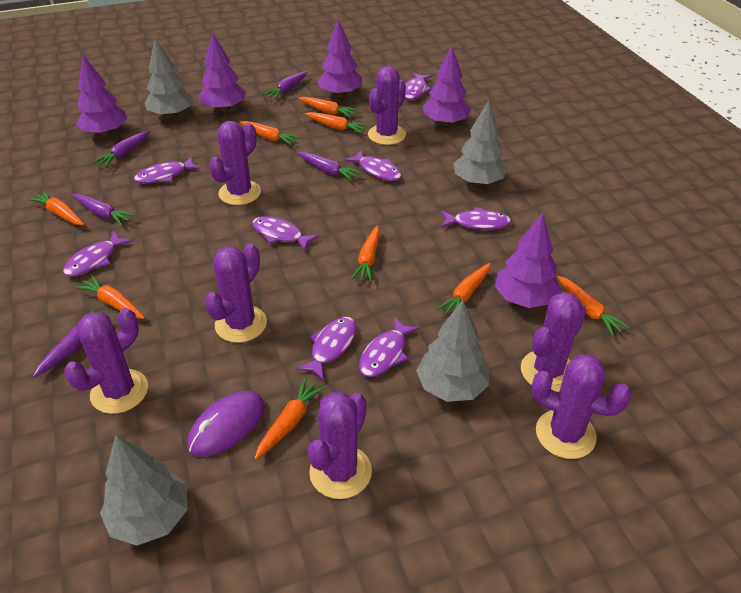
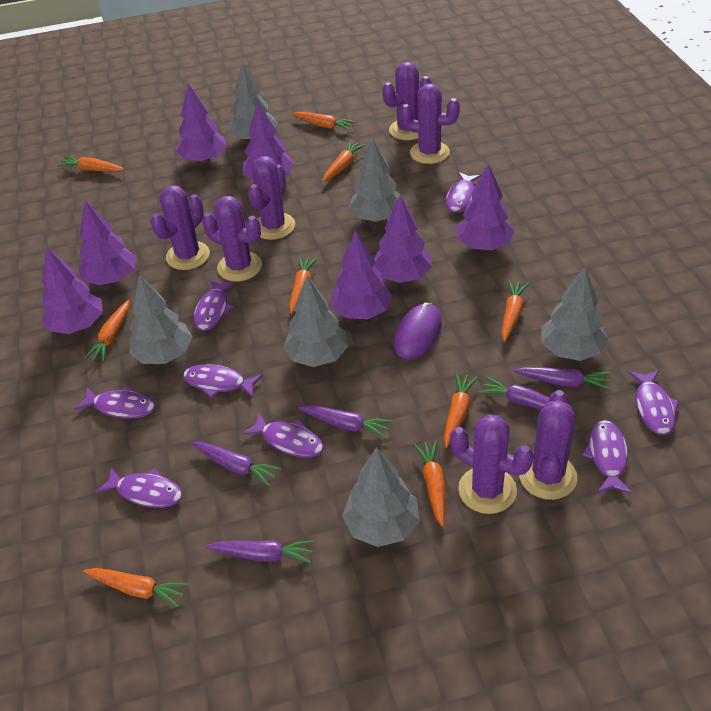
grey tree: 4 -> 6
purple tree: 5 -> 7

